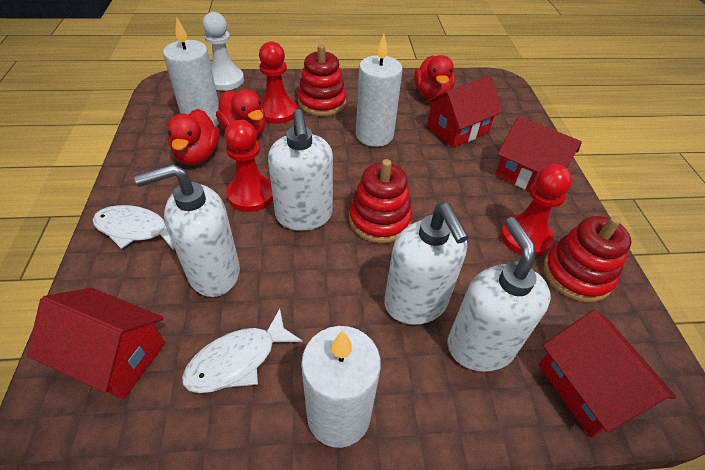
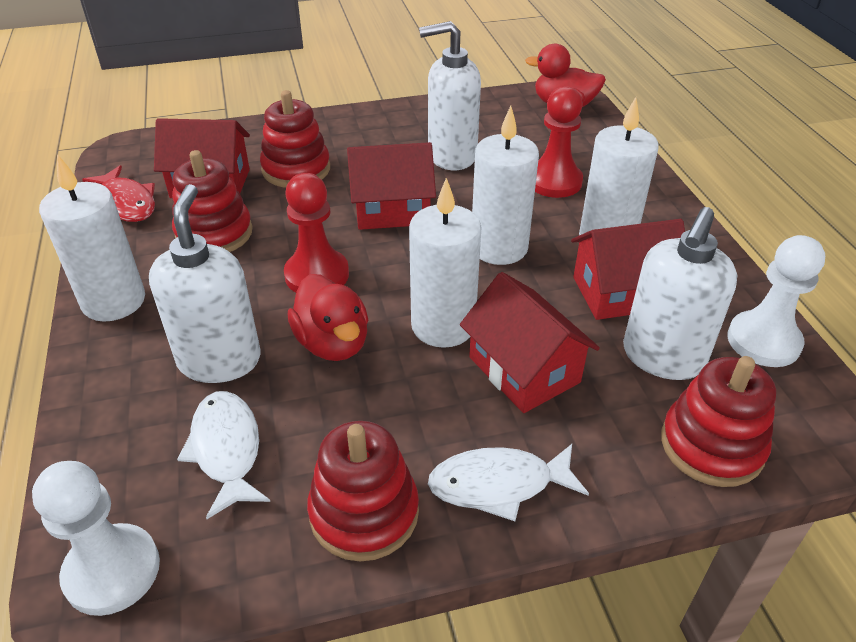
red duck: 3 -> 2
red fish: 0 -> 1
red pawn: 3 -> 2
red stacking toy: 3 -> 4
white candle: 3 -> 4
white pawn: 1 -> 2
white soap dispenser: 4 -> 3

